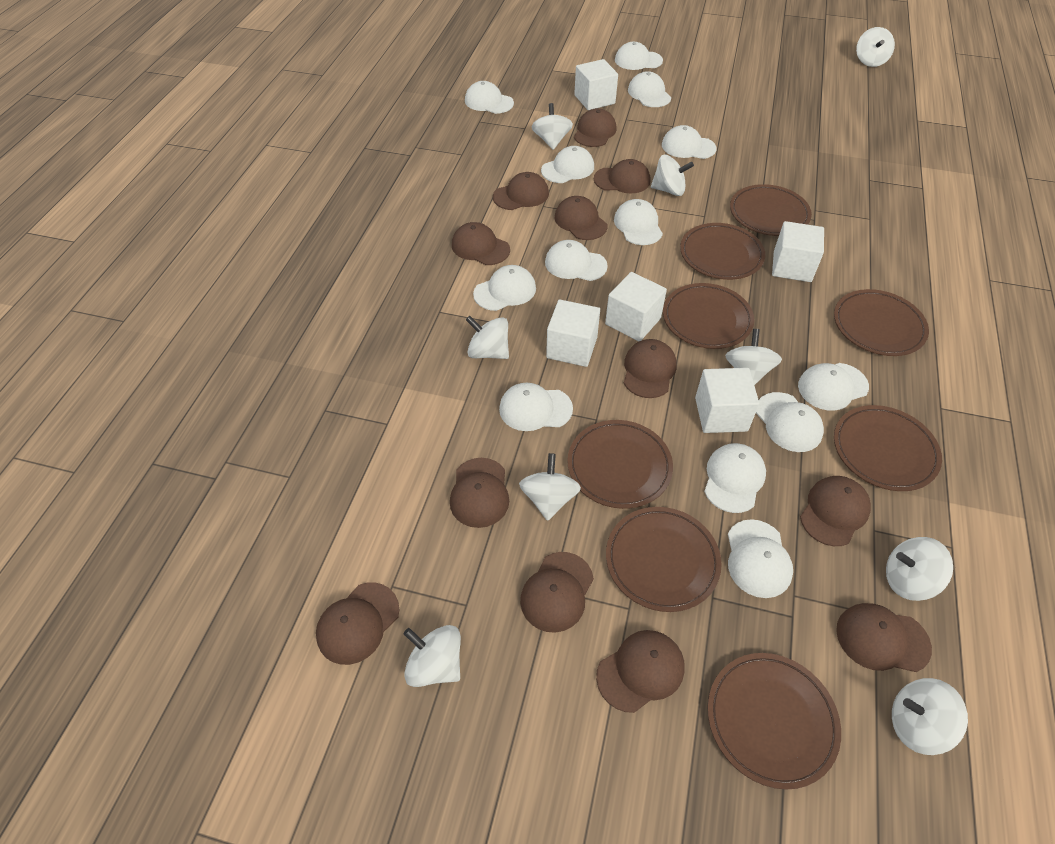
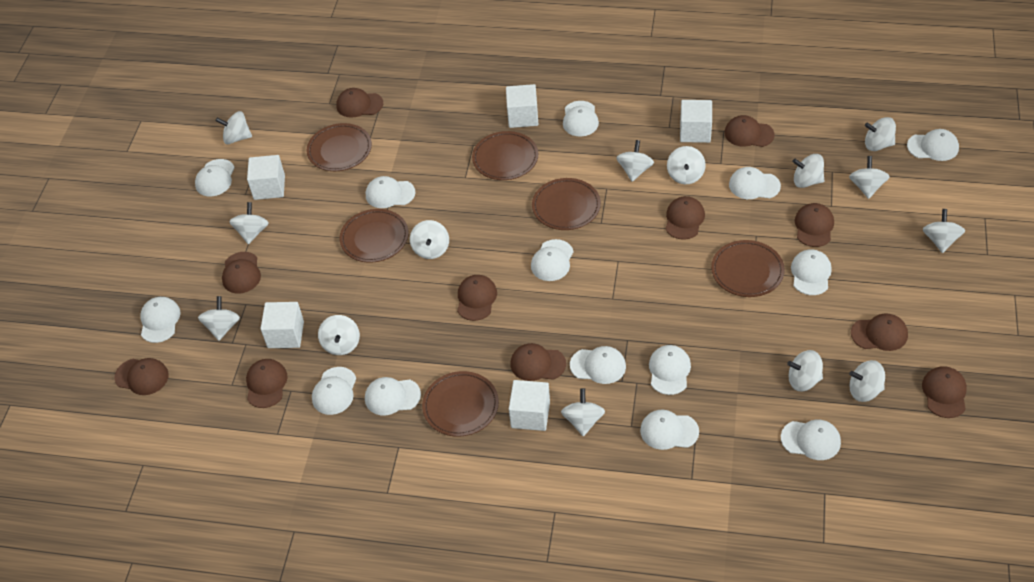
brown cap: 12 -> 11
brown plate: 8 -> 6
white cap: 13 -> 14
white spinning top: 9 -> 14

